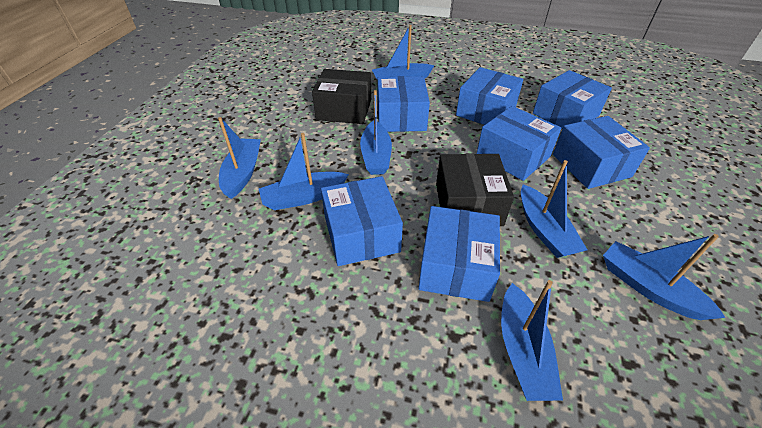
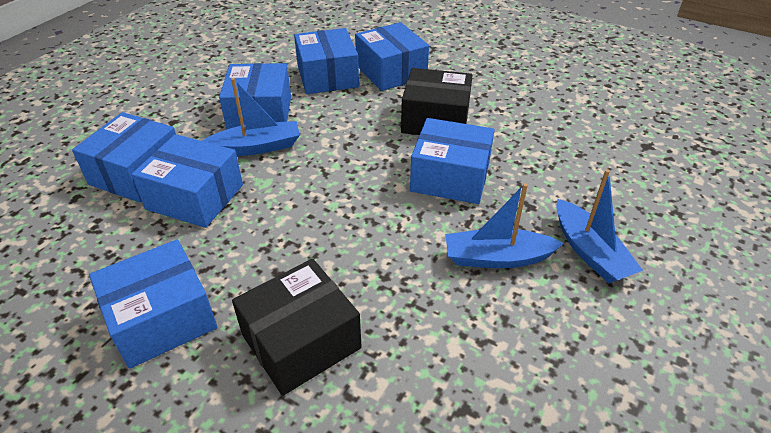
blue boat: 7 -> 3

